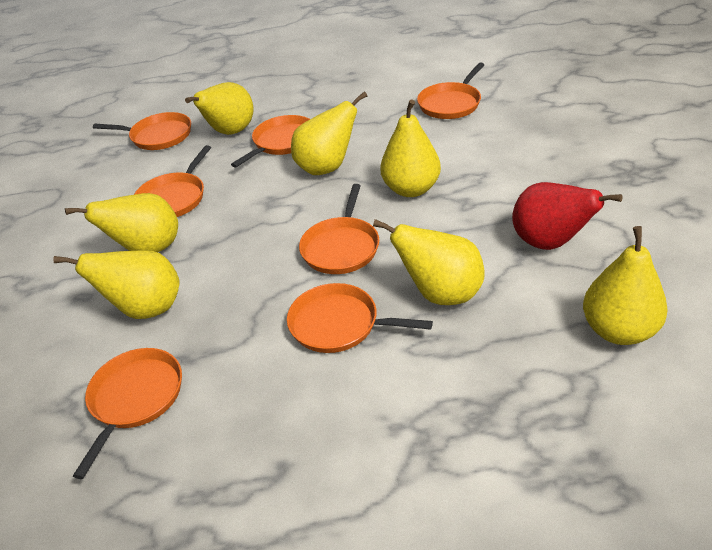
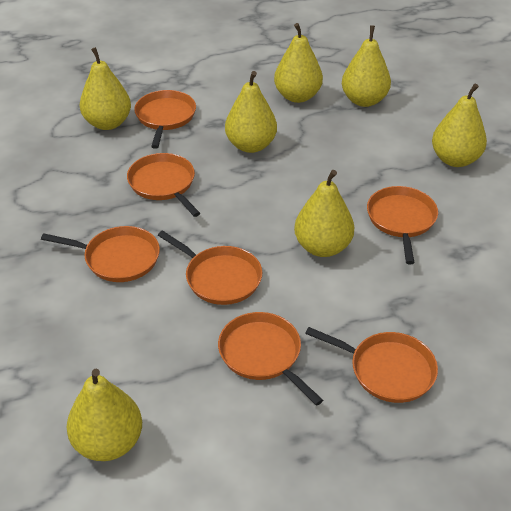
red pear: 1 -> 0

